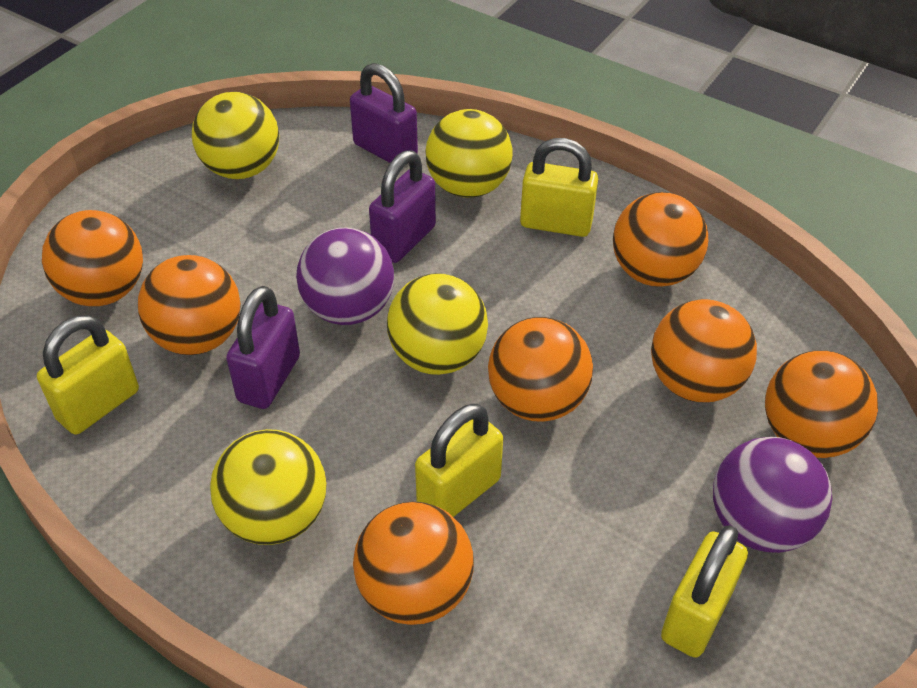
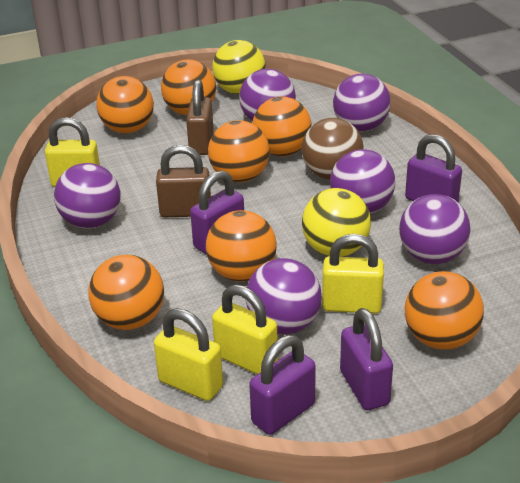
brown ball: 0 -> 1
brown padlock: 0 -> 2
purple ball: 2 -> 6
purple padlock: 3 -> 4
yellow ball: 4 -> 2

